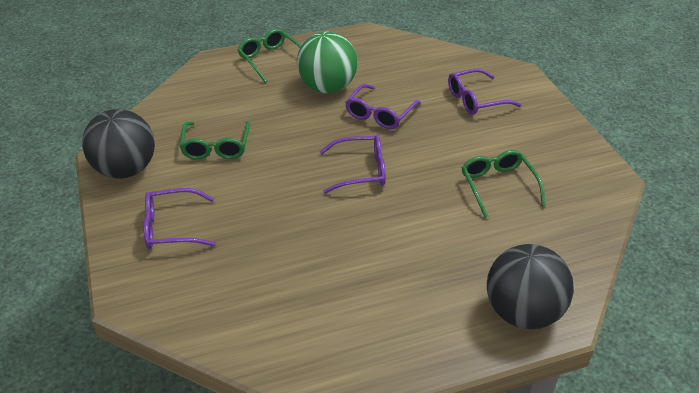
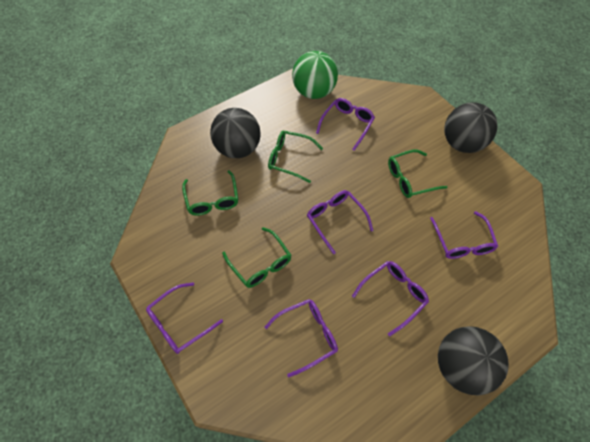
black ball: 2 -> 3
green glasses: 3 -> 4
purple glasses: 4 -> 6

